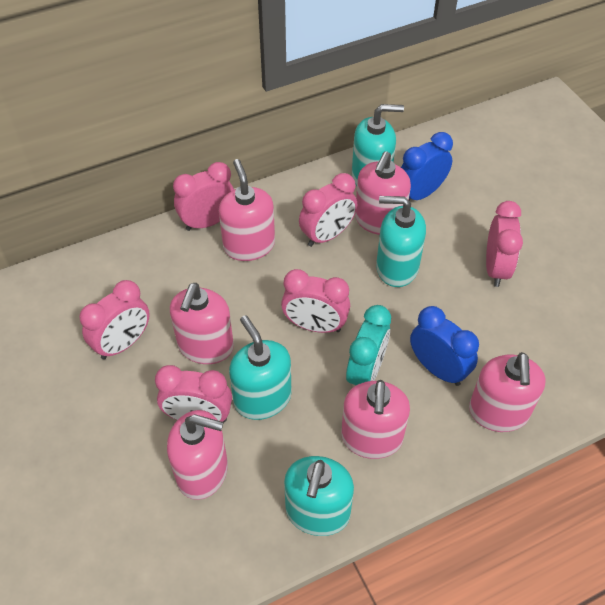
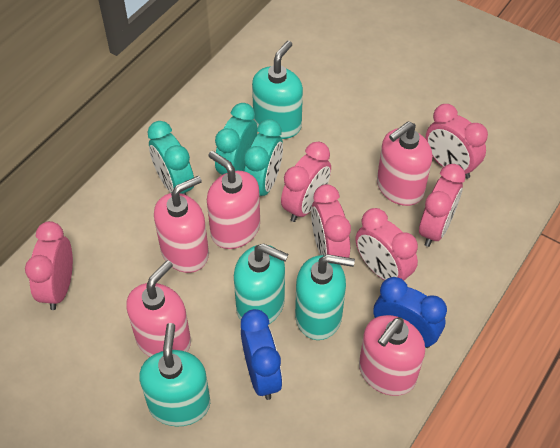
pink soap dispenser: 6 -> 5
turquoise clock: 1 -> 3

